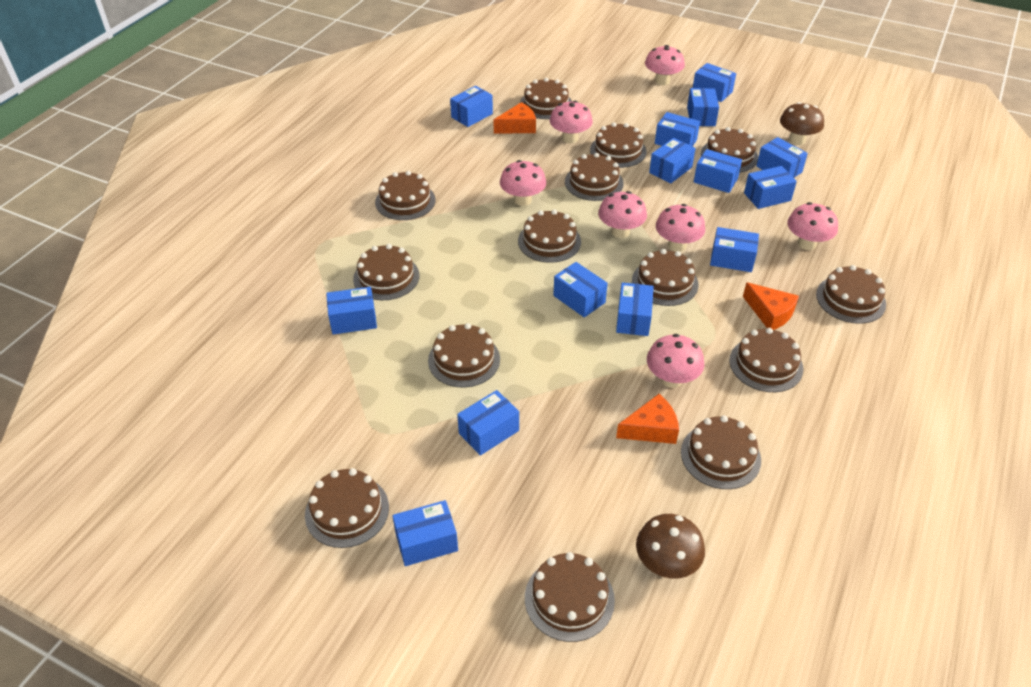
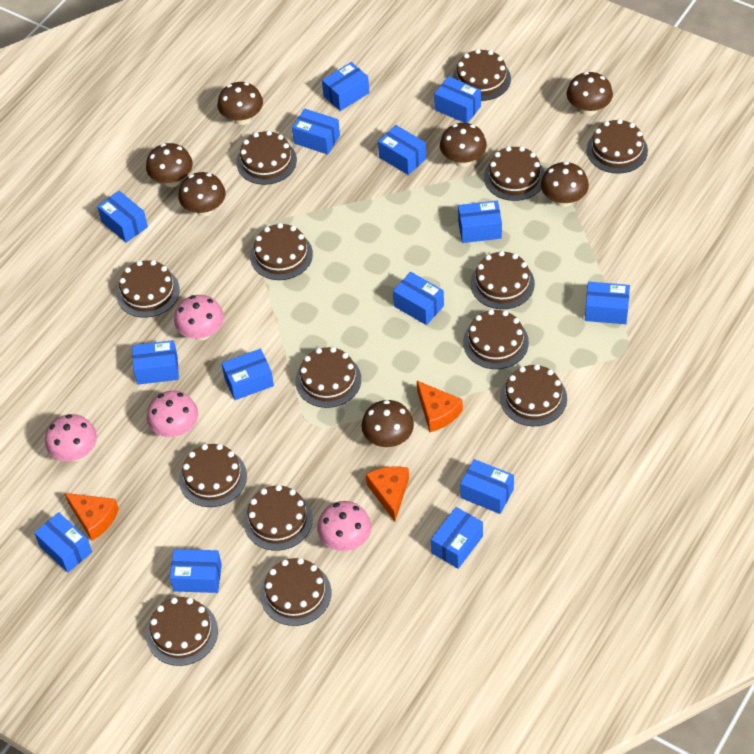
brown mushroom: 2 -> 7
pink mushroom: 7 -> 4

